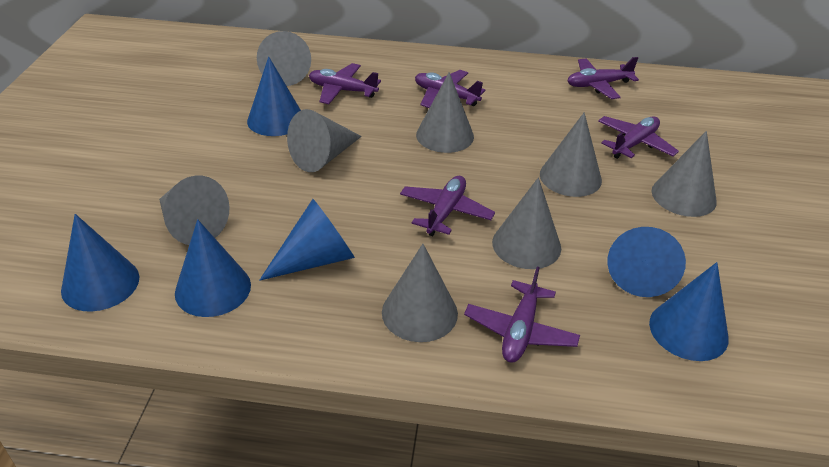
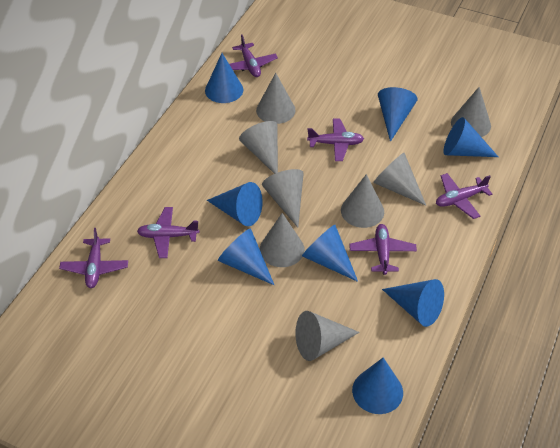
blue cone: 6 -> 8

